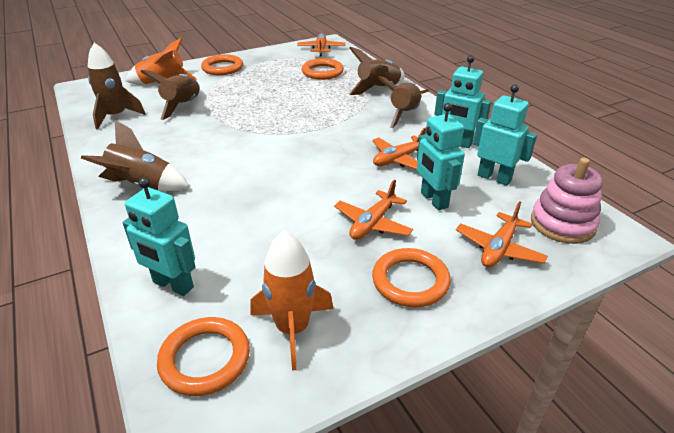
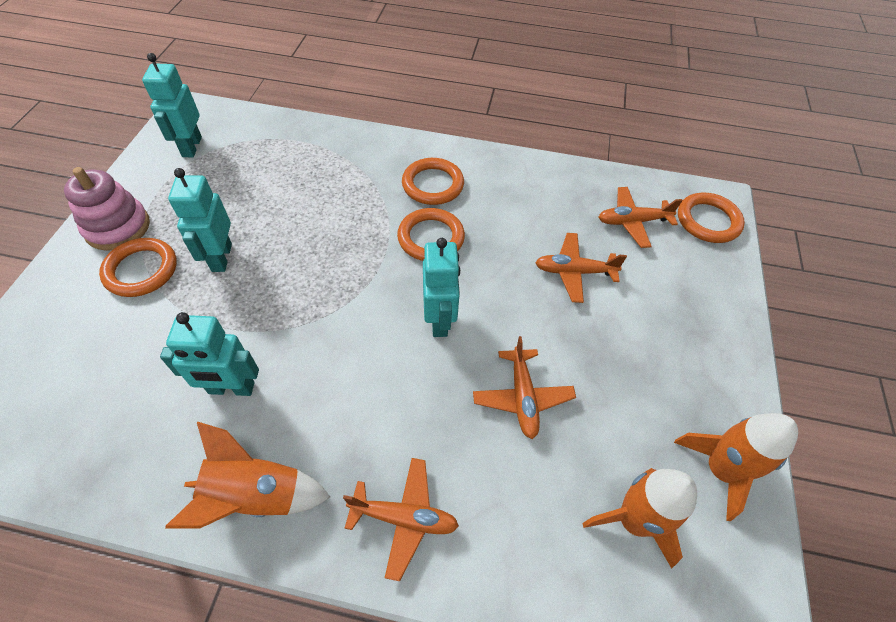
brown rocket: 5 -> 0
orange rocket: 2 -> 3

